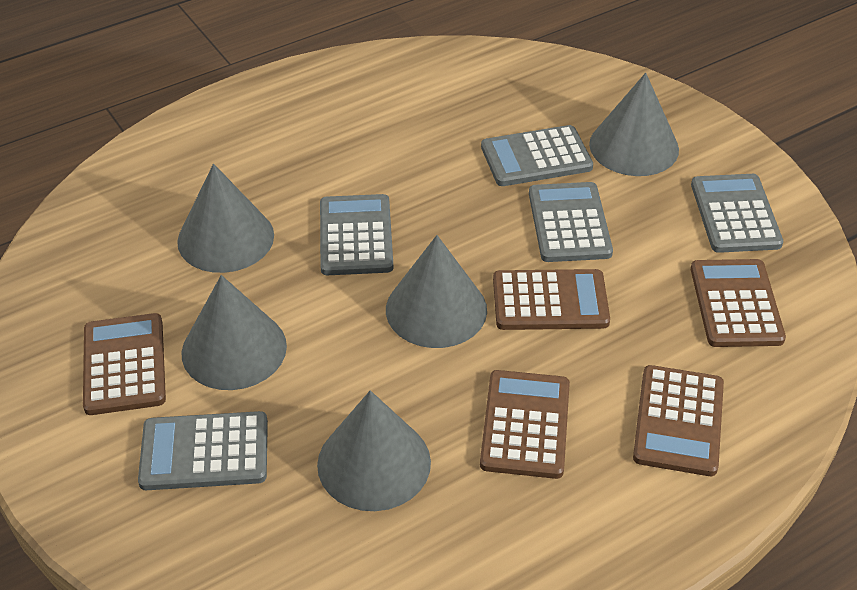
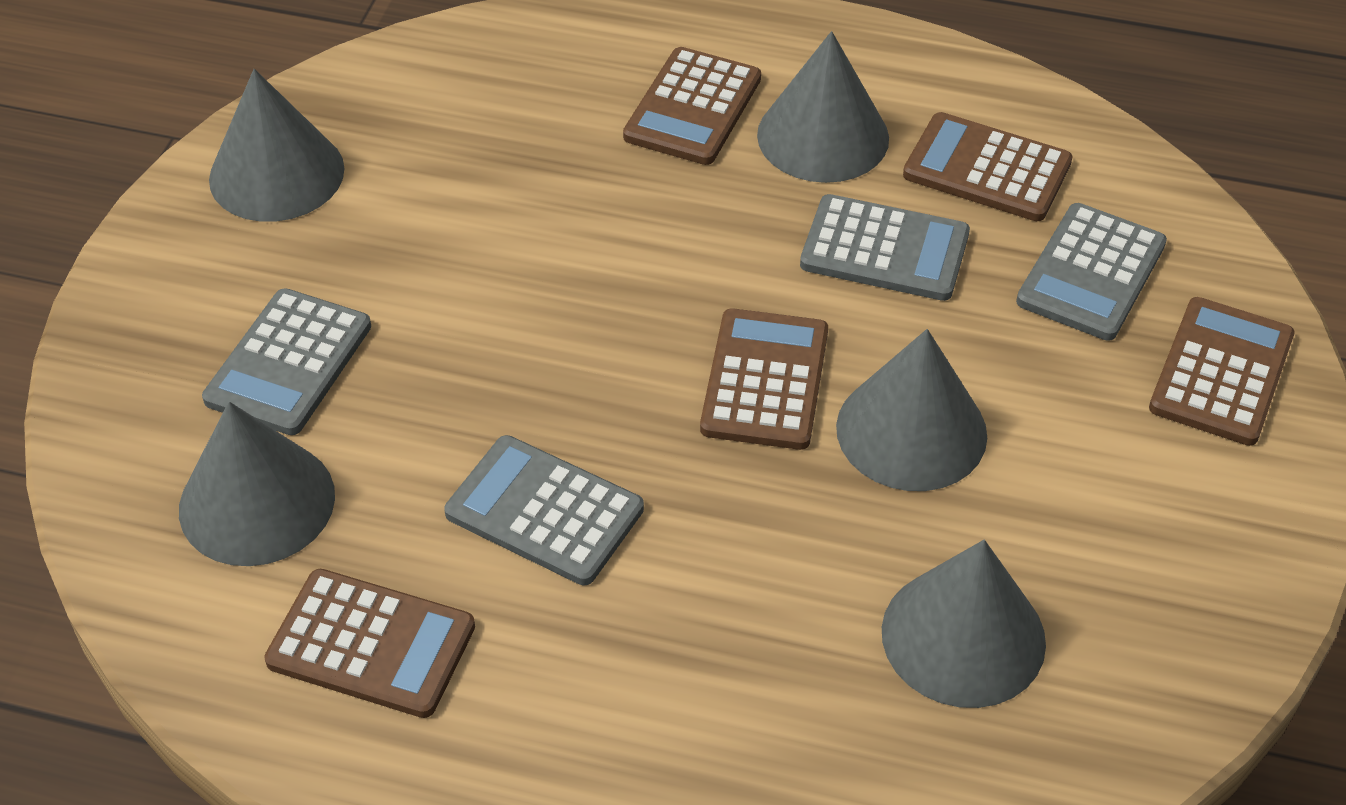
grey calculator: 5 -> 4

